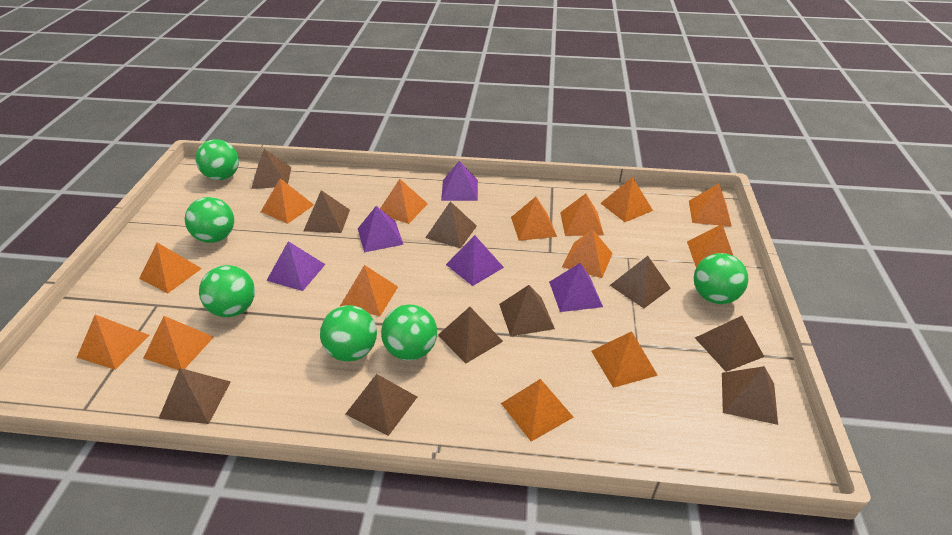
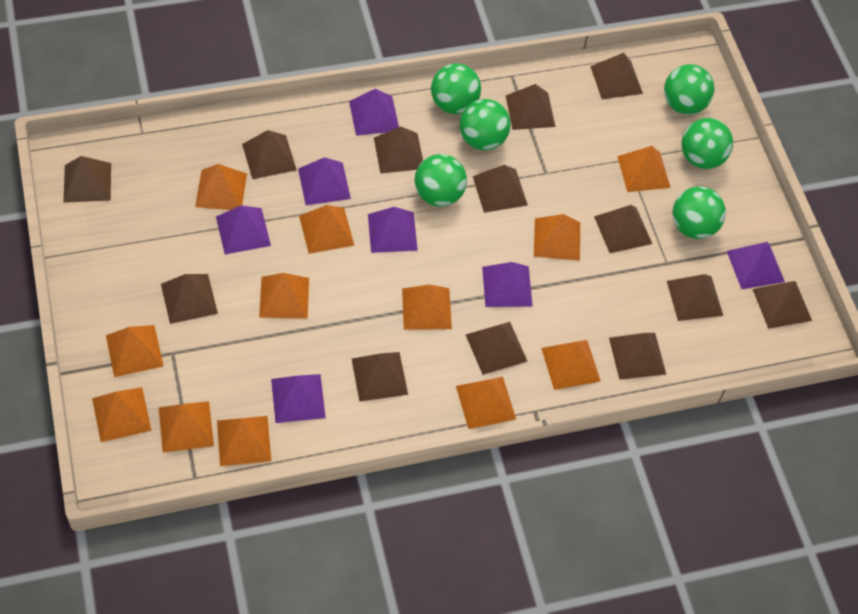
brown pyramid: 10 -> 13
orange pyramid: 14 -> 12
purple pyramid: 5 -> 7

